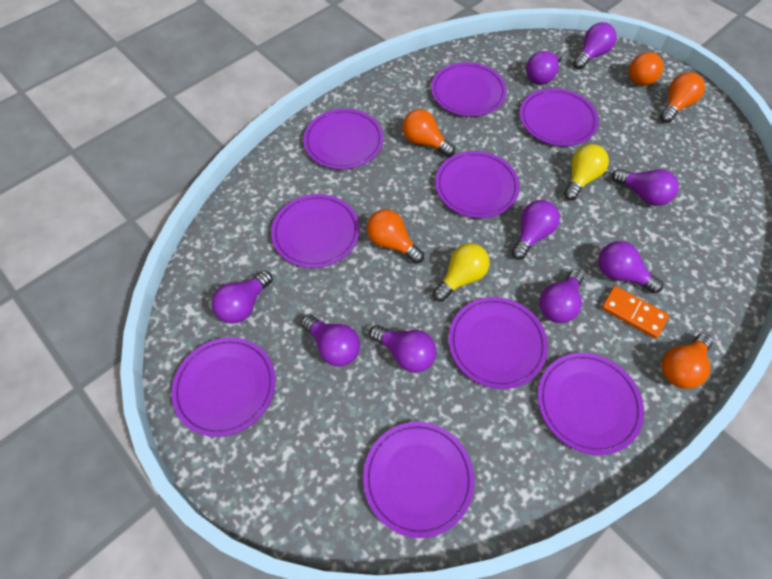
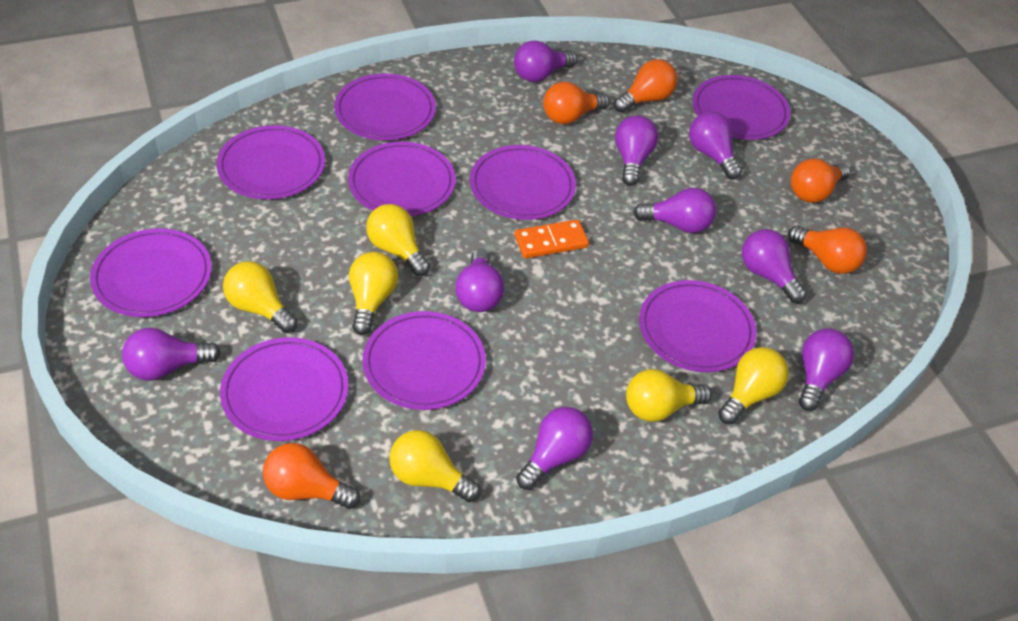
yellow light bulb: 2 -> 6

